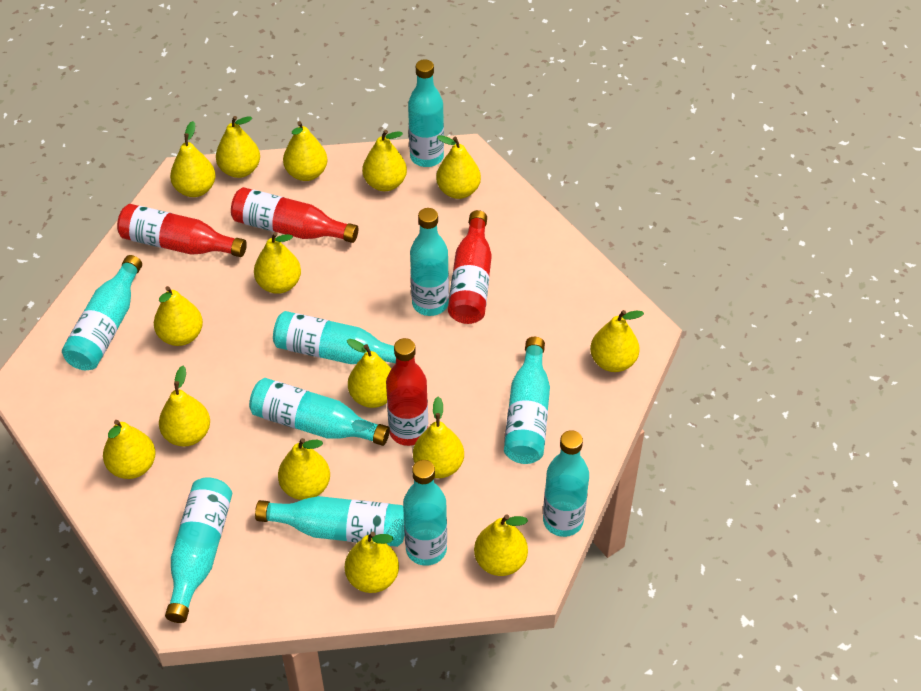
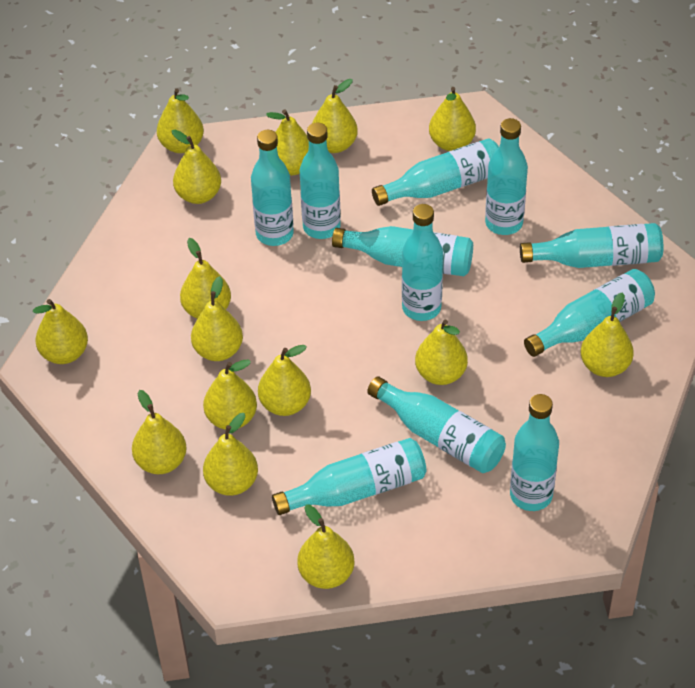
red bottle: 4 -> 0
turquoise bottle: 10 -> 11

